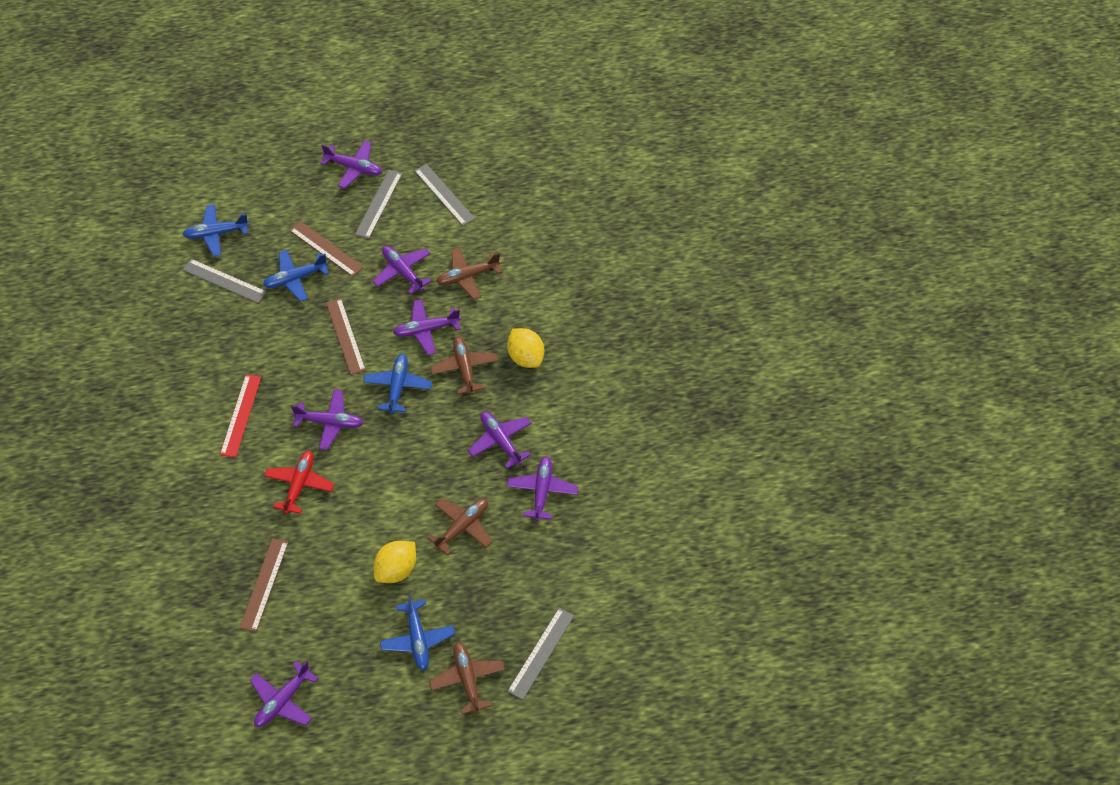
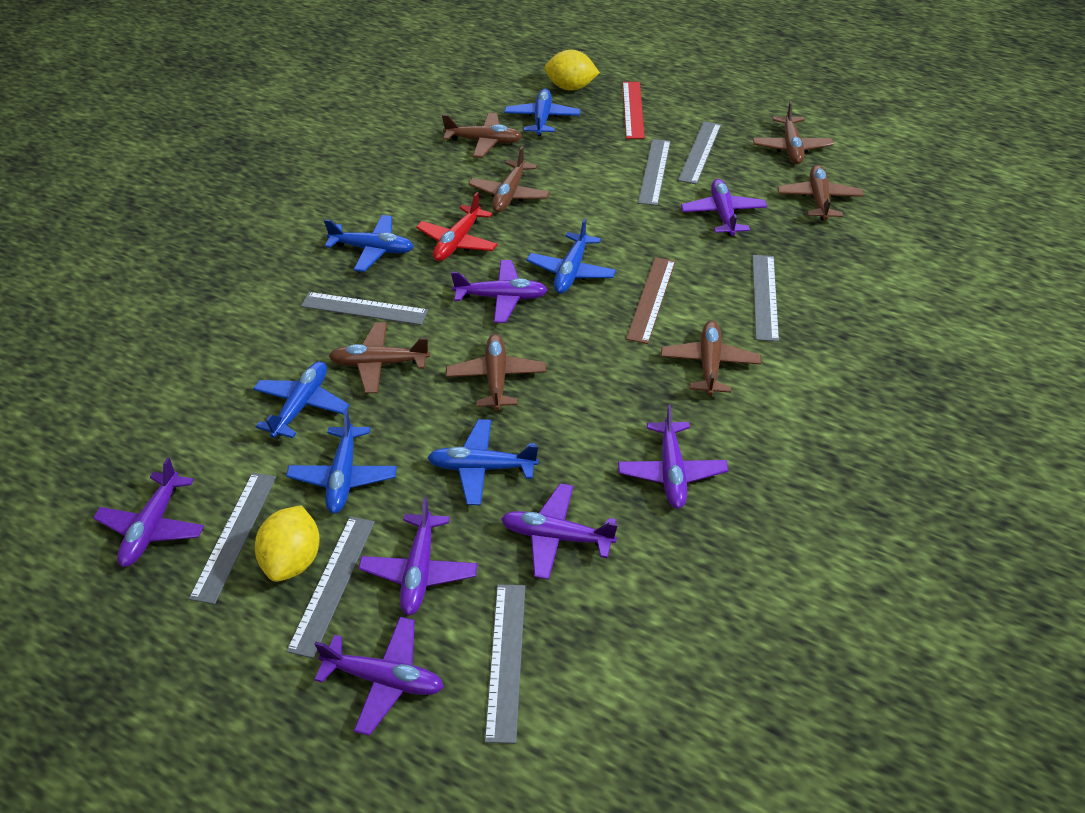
blue plane: 4 -> 6
brown plane: 4 -> 7
brown ruler: 3 -> 1
grey ruler: 4 -> 7

